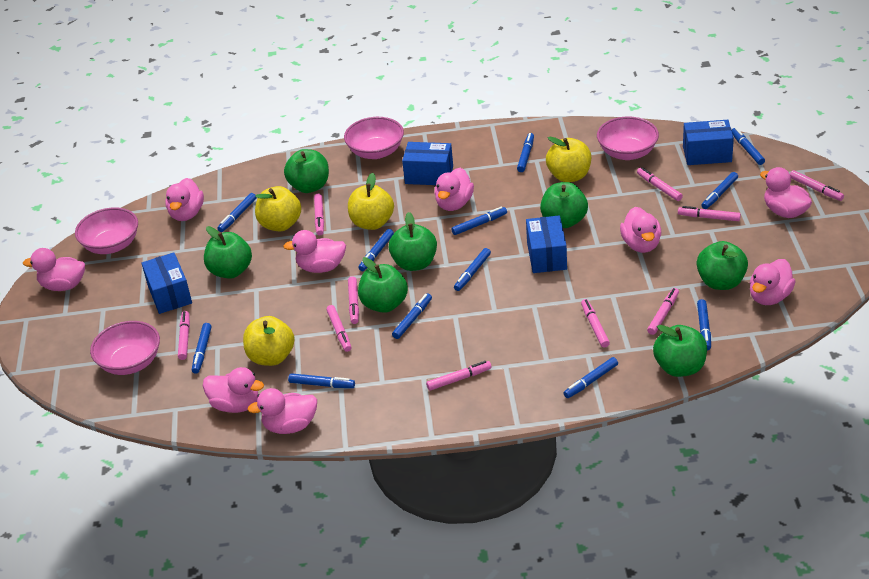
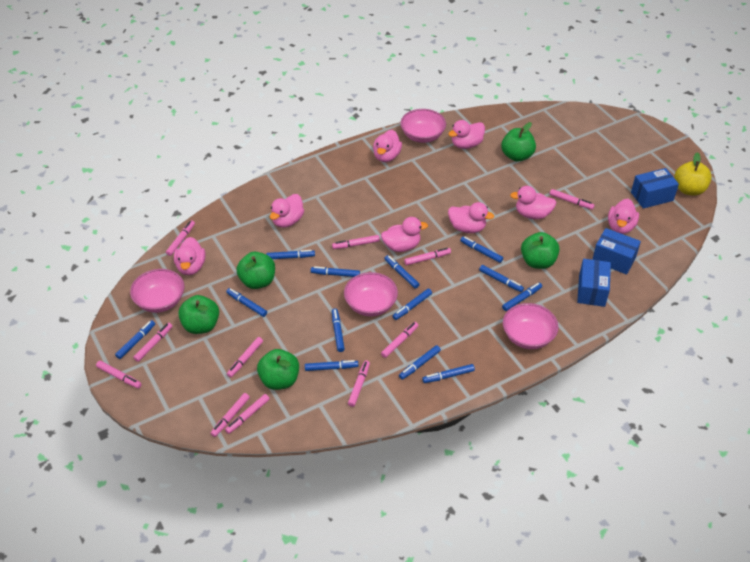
blue box: 4 -> 3
blue marker: 12 -> 13
green apple: 7 -> 5
pink duck: 9 -> 8
pink marker: 10 -> 11
yellow apple: 4 -> 1

